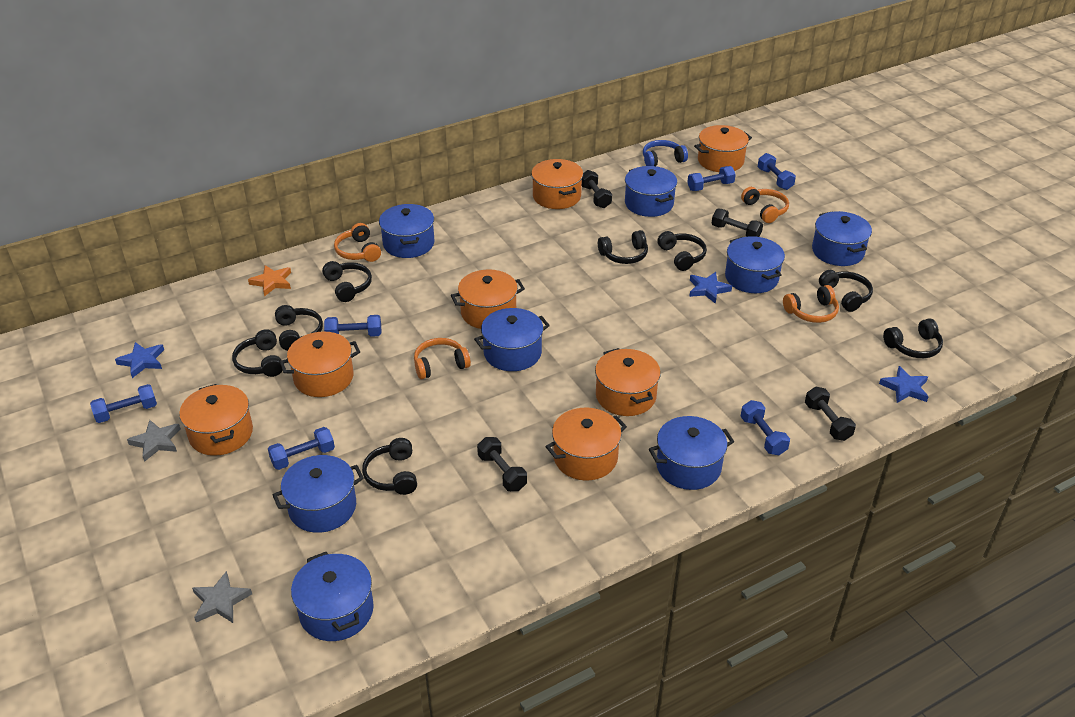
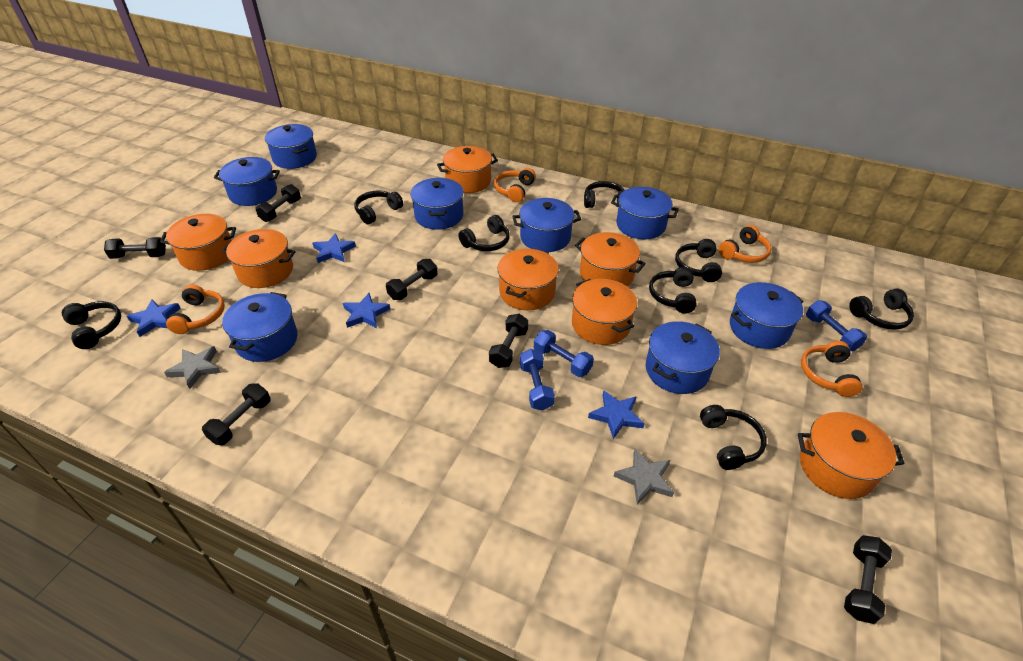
black dumbbell: 4 -> 6
blue dumbbell: 6 -> 3
blue headphones: 1 -> 0
blue star: 3 -> 4
orange star: 1 -> 0

